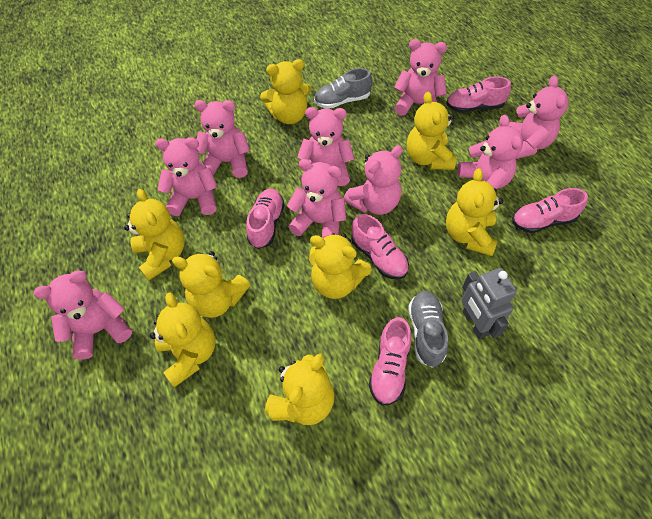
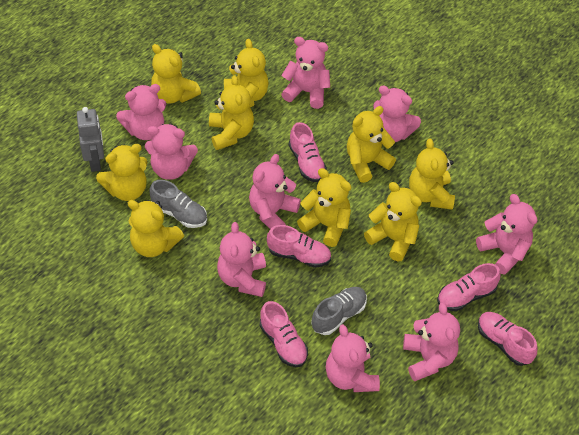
yellow teddy bear: 8 -> 9

